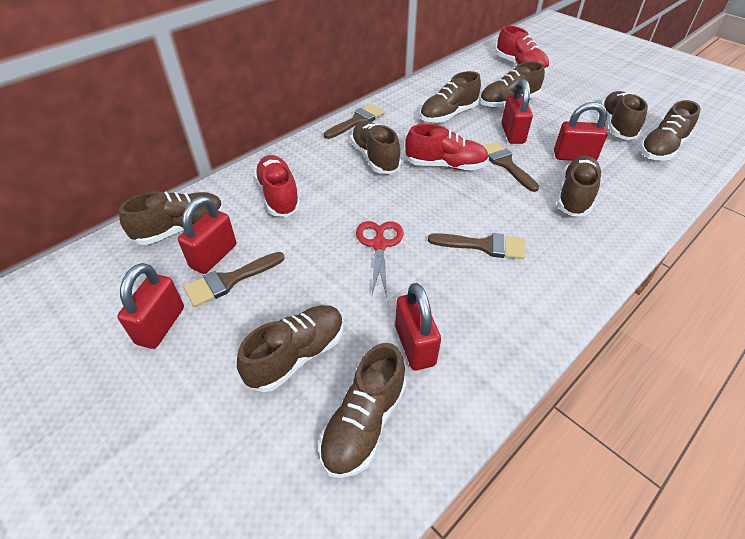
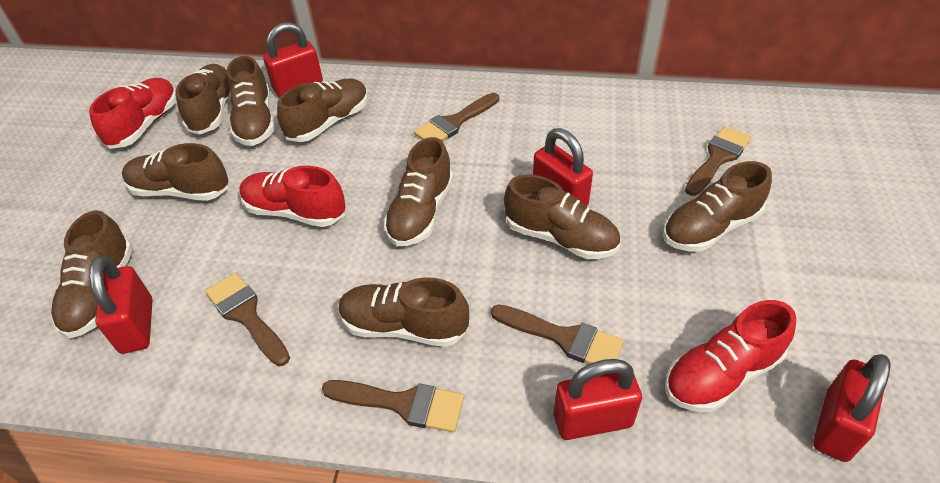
brown brush: 4 -> 5
red scissors: 1 -> 0

